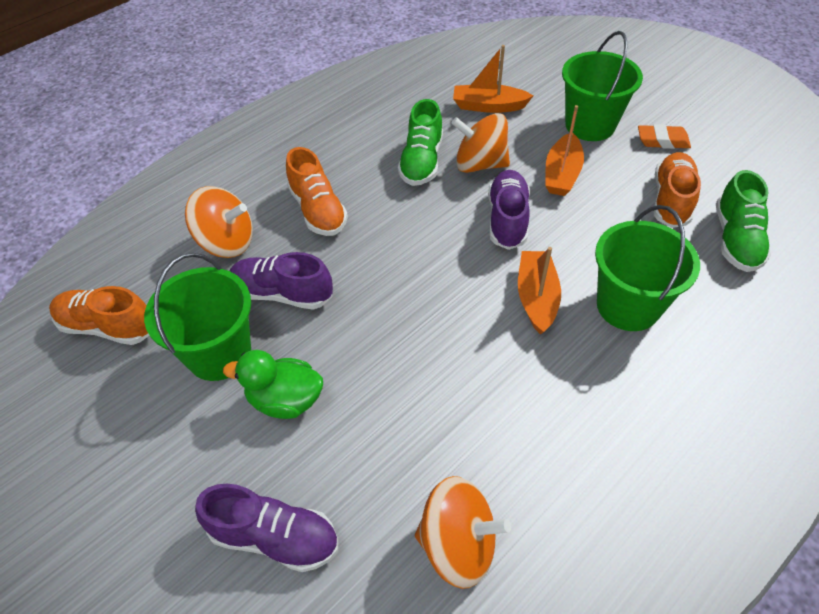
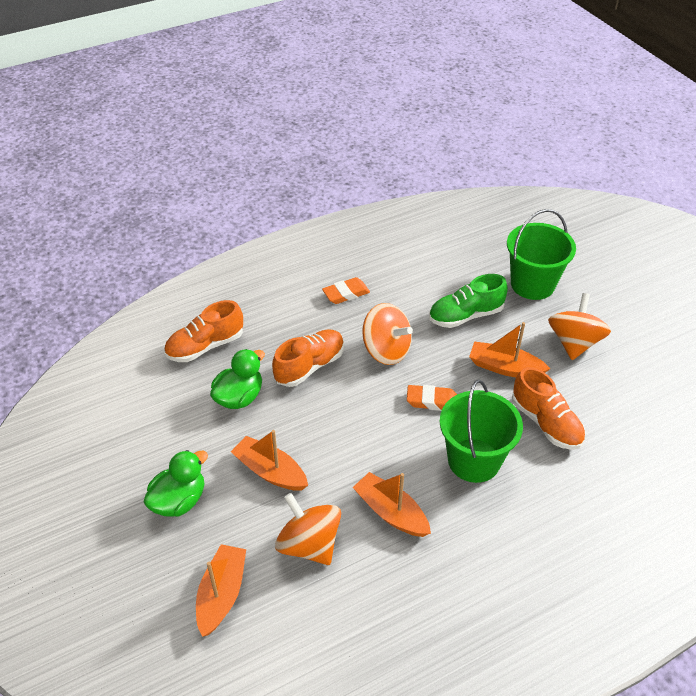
green bucket: 3 -> 2
green duck: 1 -> 2
green shoe: 2 -> 1
orange boat: 3 -> 4
orange eraser: 1 -> 2
purple shoe: 3 -> 0

